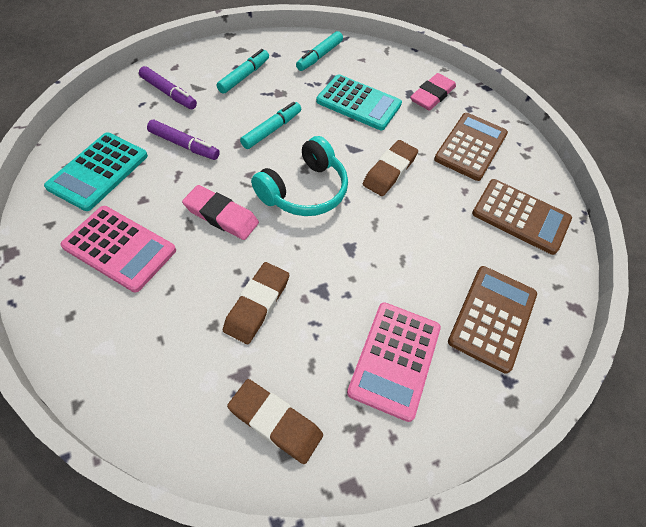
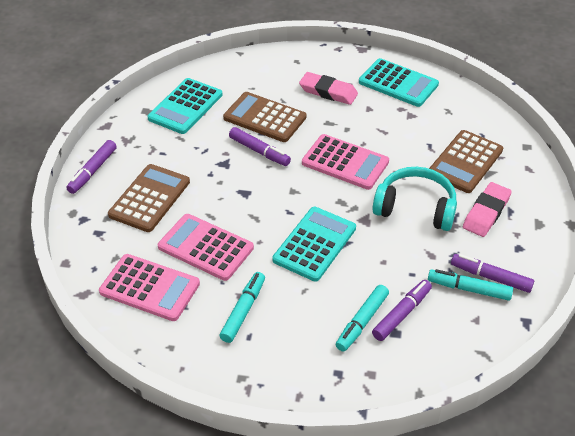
brown eraser: 3 -> 0
pink calculator: 2 -> 3
purple marker: 2 -> 4
turquoise calculator: 2 -> 3

